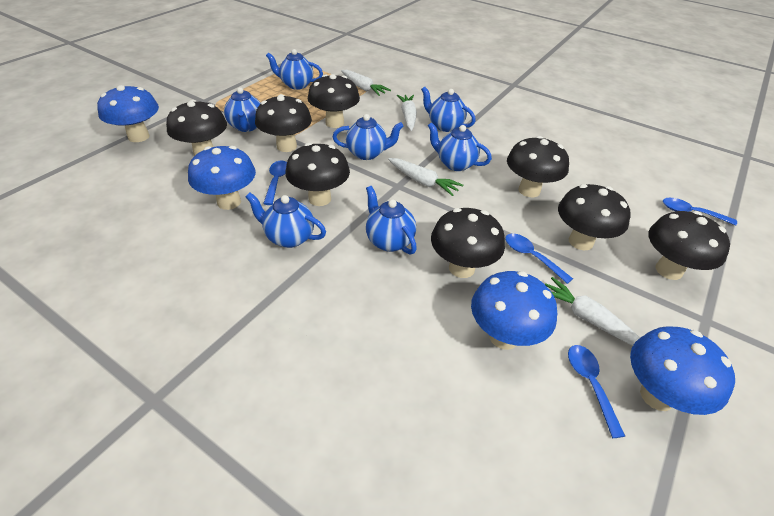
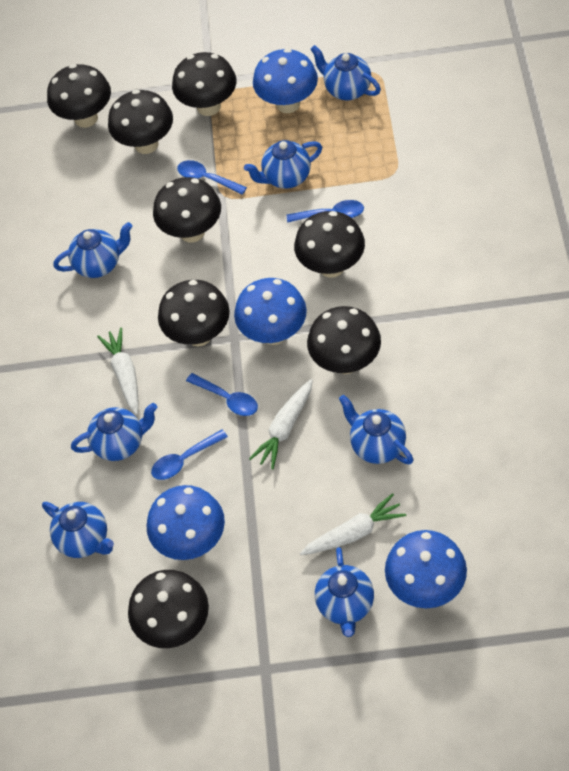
white carrot: 4 -> 3

